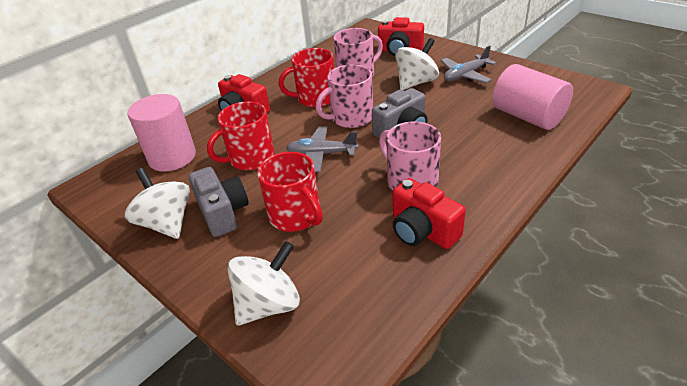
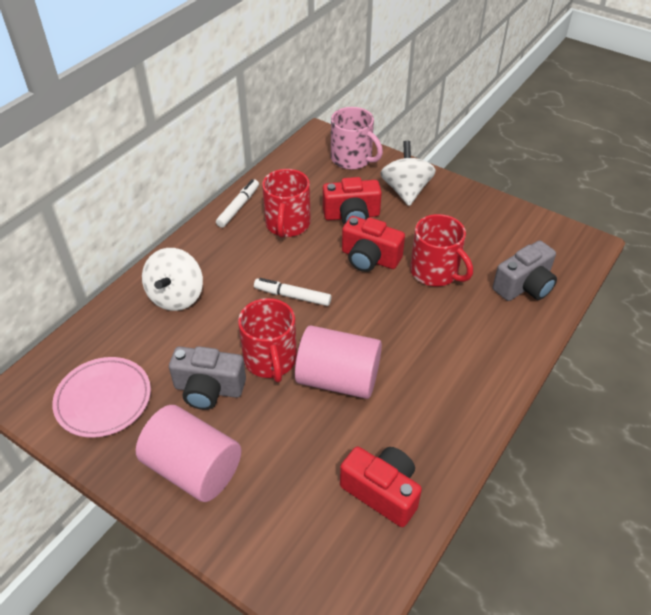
grey plane: 2 -> 0
pink mug: 3 -> 1
pink plate: 0 -> 1
white marker: 0 -> 2
white spinning top: 3 -> 2

